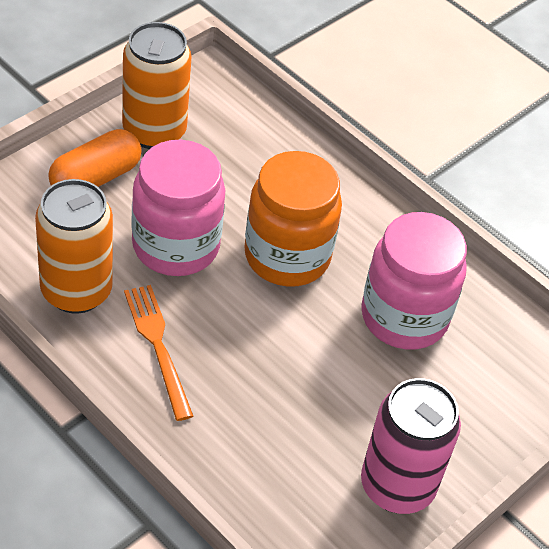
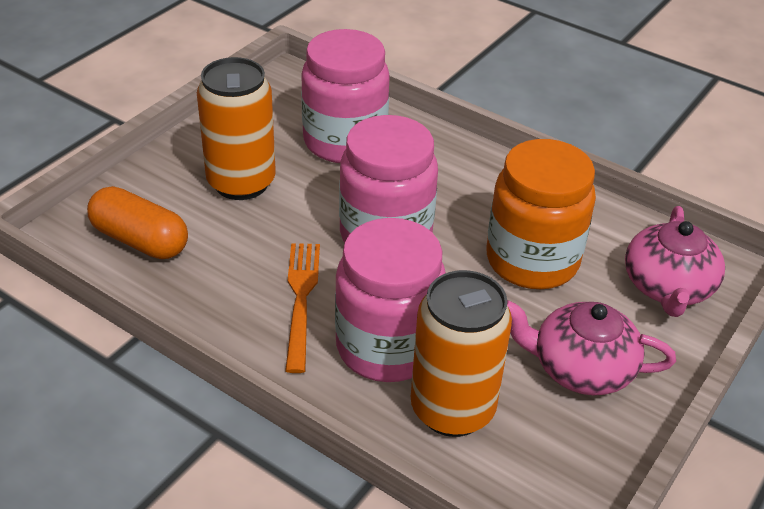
pink can: 1 -> 0
pink jar: 2 -> 3
pink teapot: 0 -> 2

